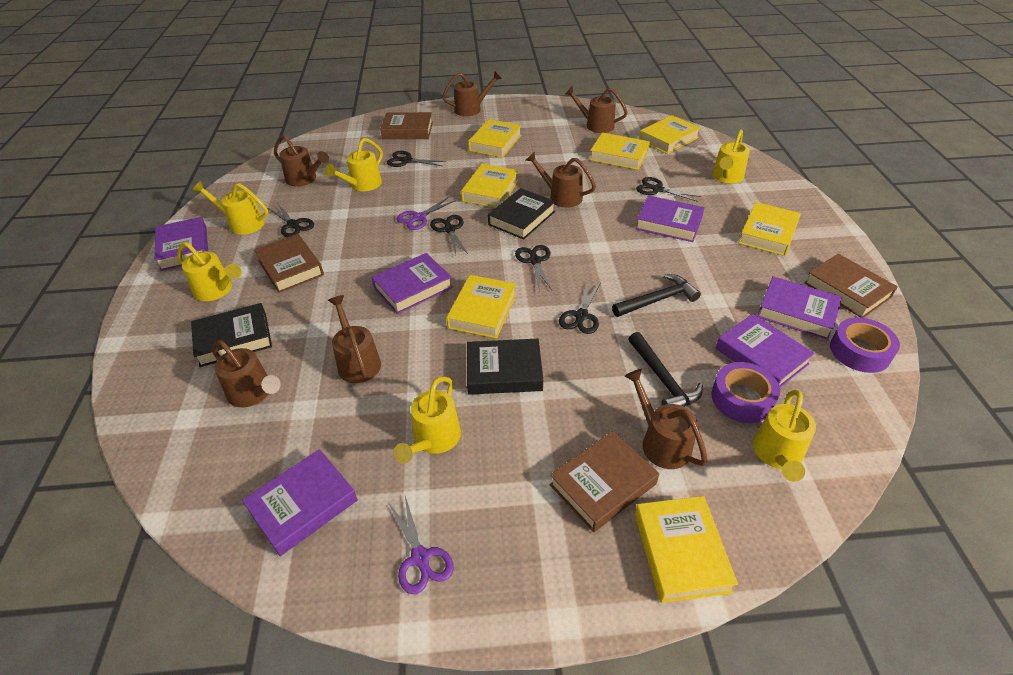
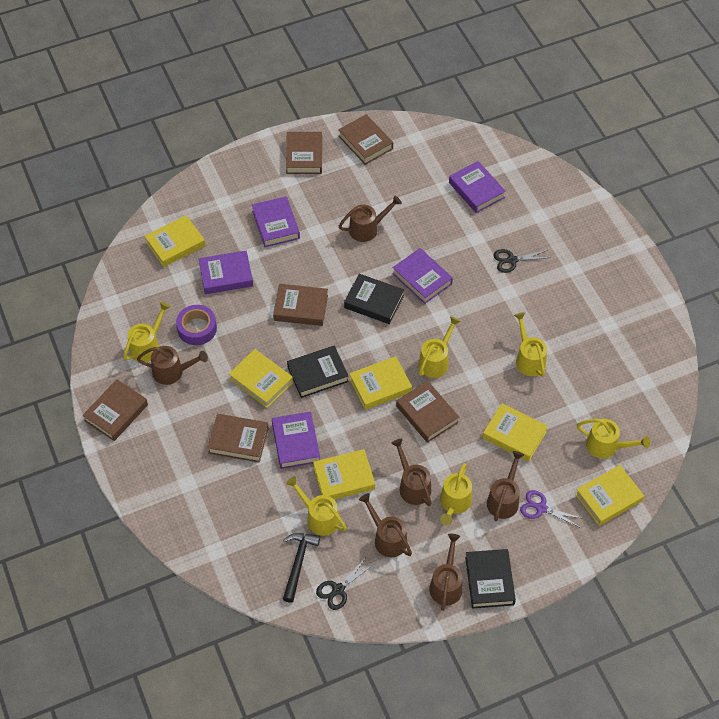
black hammer: 2 -> 1
black scissors: 6 -> 2
brown book: 4 -> 6
brown watering can: 7 -> 6
purple book: 6 -> 5
purple scissors: 2 -> 1
purple tape: 2 -> 1
yellow book: 7 -> 6

